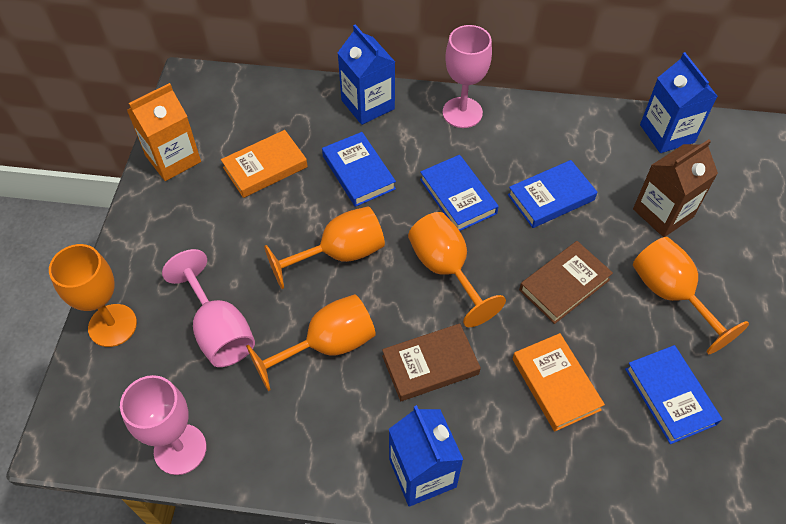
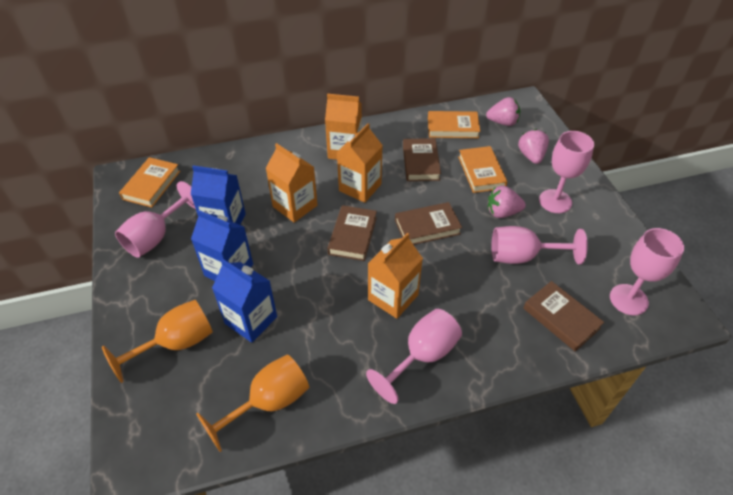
blue book: 4 -> 0
brown book: 2 -> 4
brown carton: 1 -> 0
orange book: 2 -> 3
orange carton: 1 -> 4
orange goblet: 5 -> 2
pink goblet: 3 -> 5
pink strawberry: 0 -> 3

